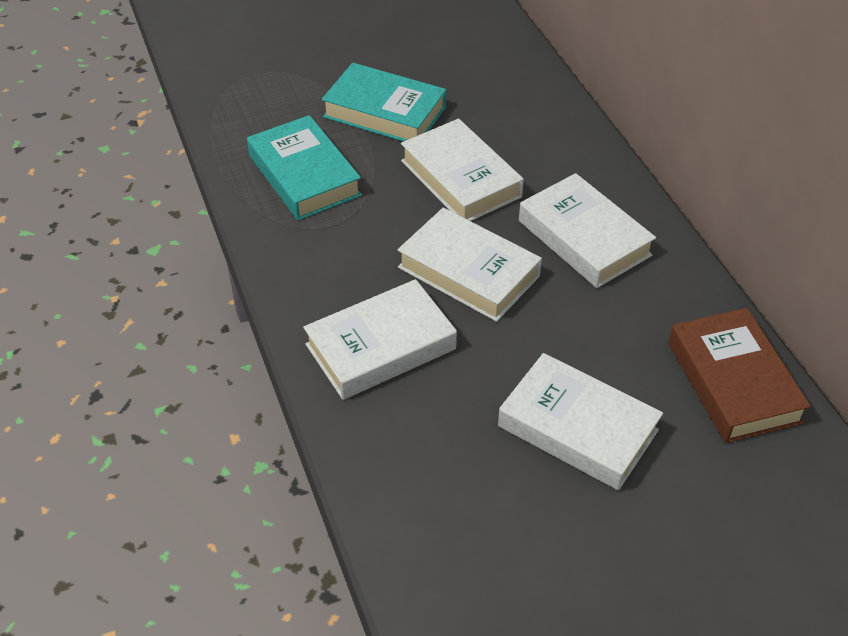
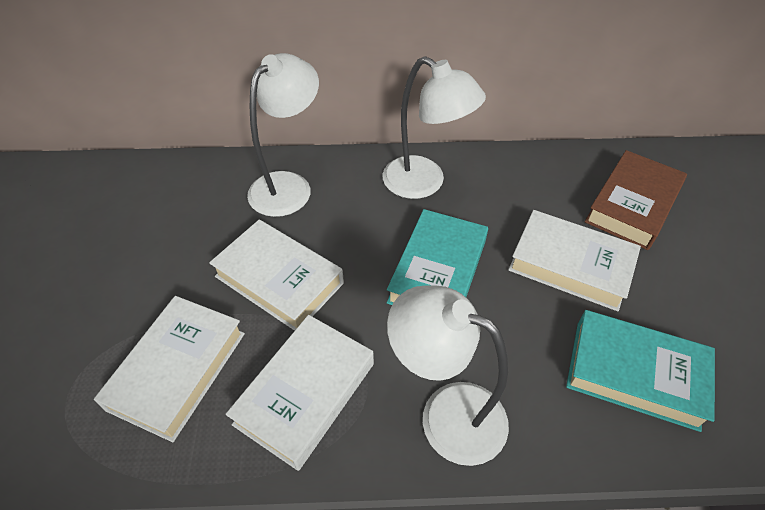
white book: 5 -> 4
white lamp: 0 -> 3

